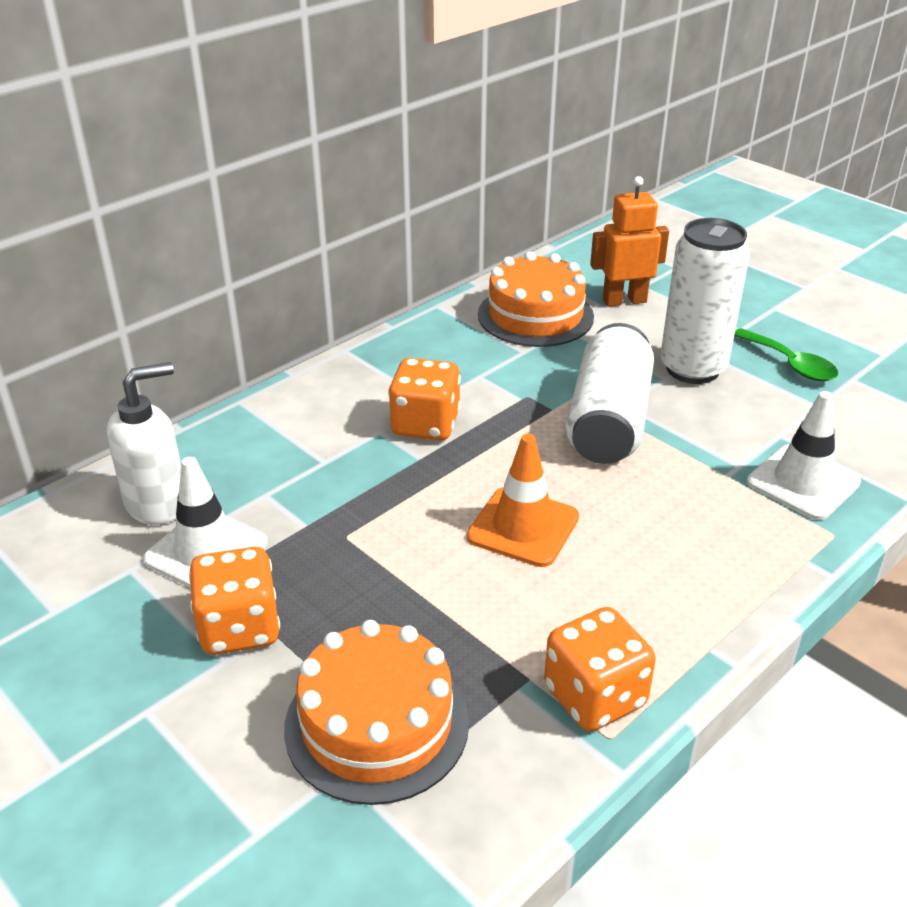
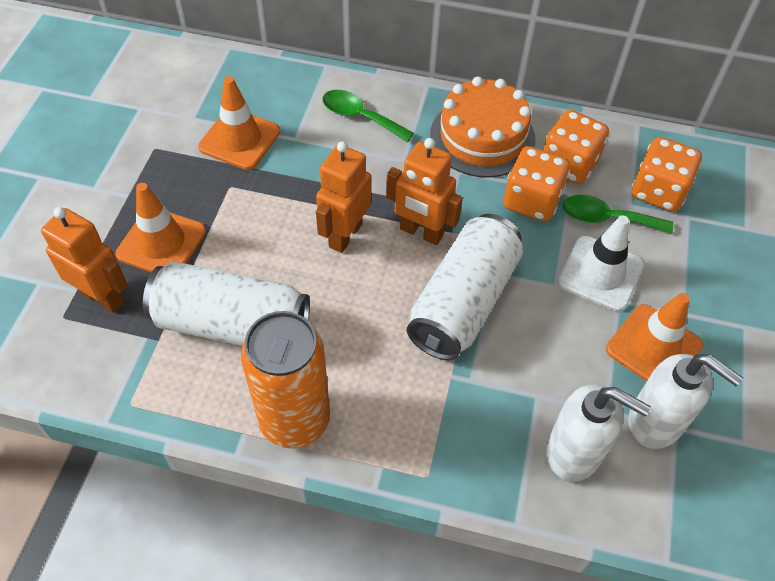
green spoon: 1 -> 2
orange cake: 2 -> 1
orange can: 0 -> 1
orange robot: 1 -> 3
orange traffic cone: 1 -> 3
white soap dispenser: 1 -> 2
white traffic cone: 2 -> 1

